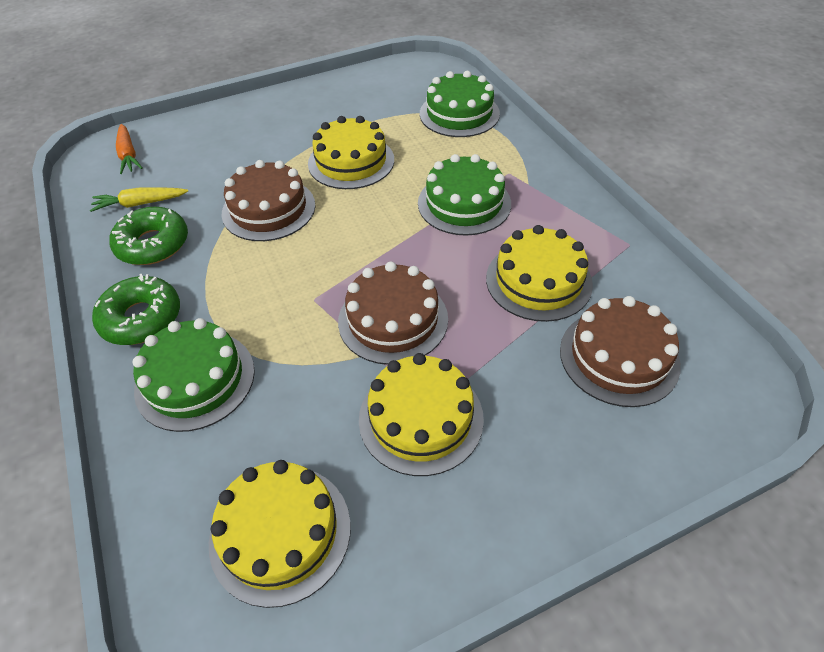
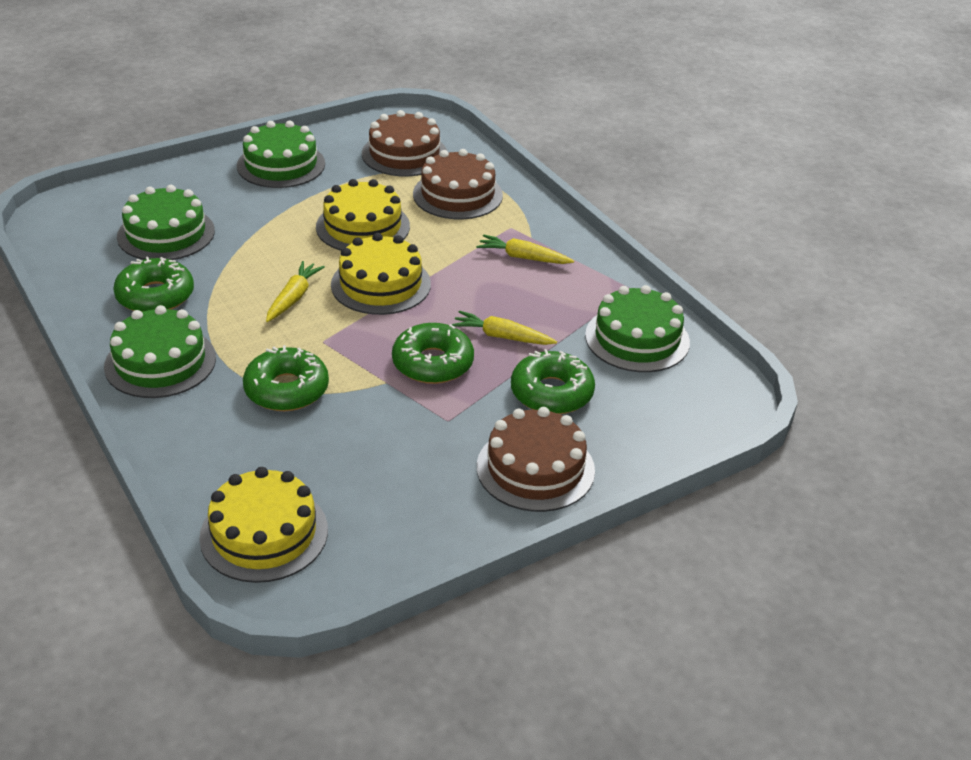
green cake: 3 -> 4
green donut: 2 -> 4
orange carrot: 1 -> 0
yellow cake: 4 -> 3
yellow carrot: 1 -> 3

